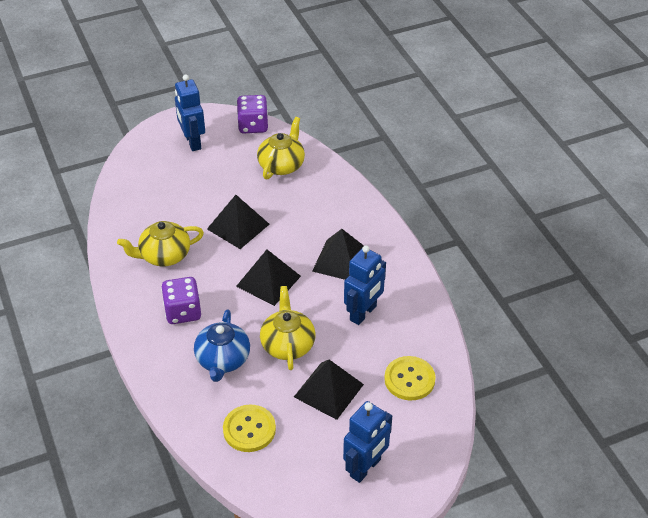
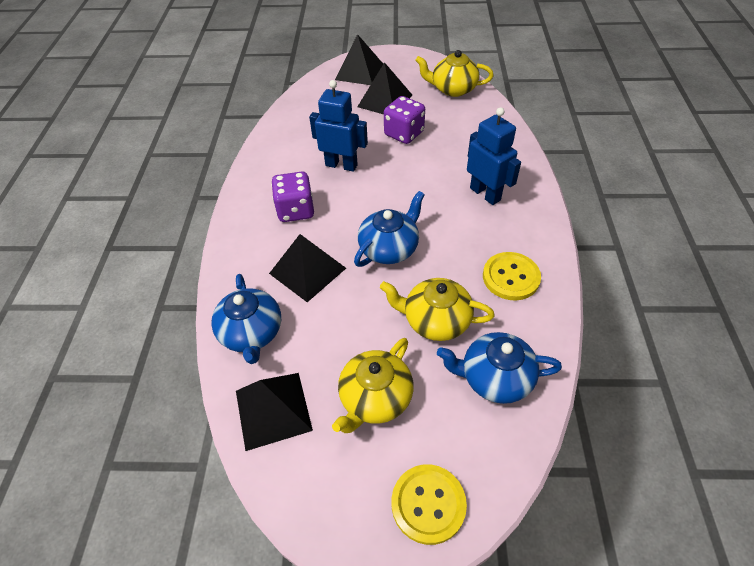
blue robot: 3 -> 2
blue teapot: 1 -> 3

